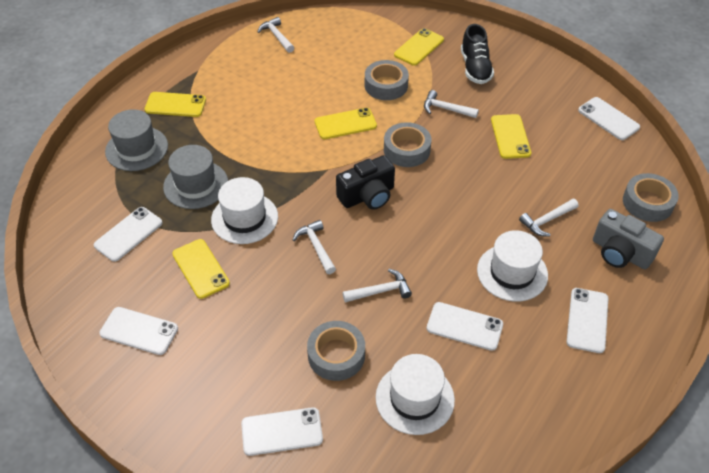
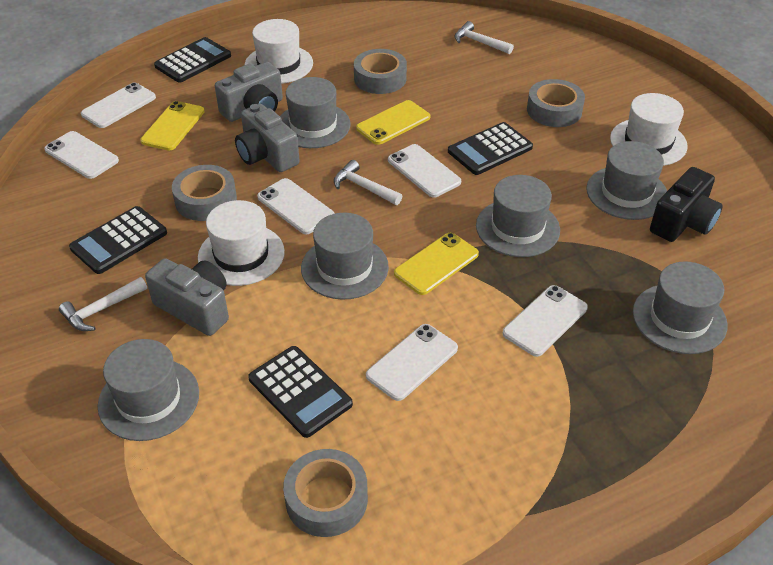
black calculator: 0 -> 4
black shoe: 1 -> 0
grey camera: 1 -> 3
grey hat: 2 -> 6
white hammer: 5 -> 3
yellow phone: 5 -> 3

